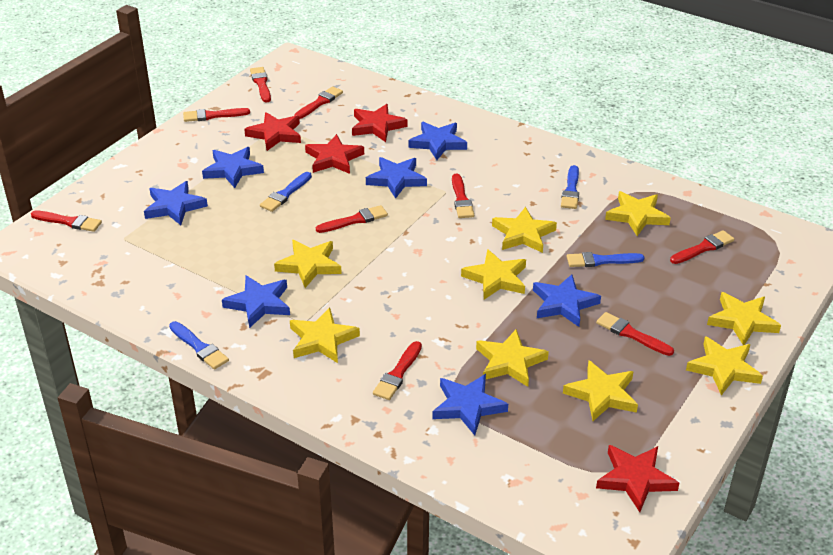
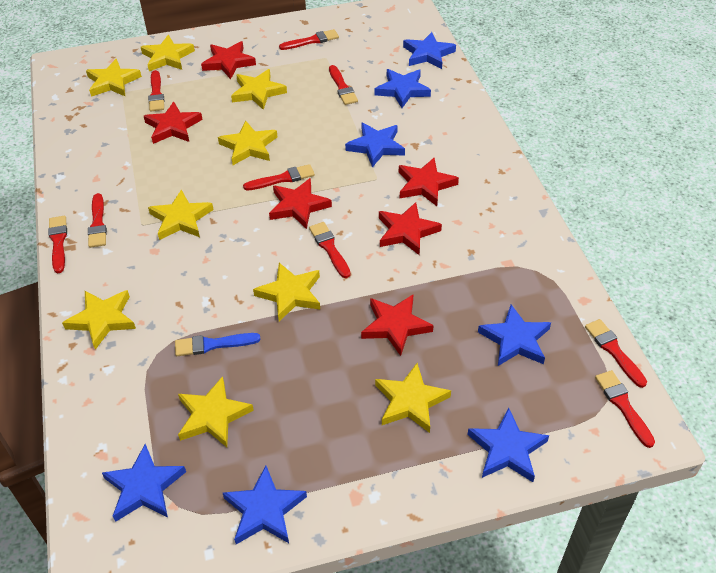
blue brush: 4 -> 1
red star: 4 -> 6

